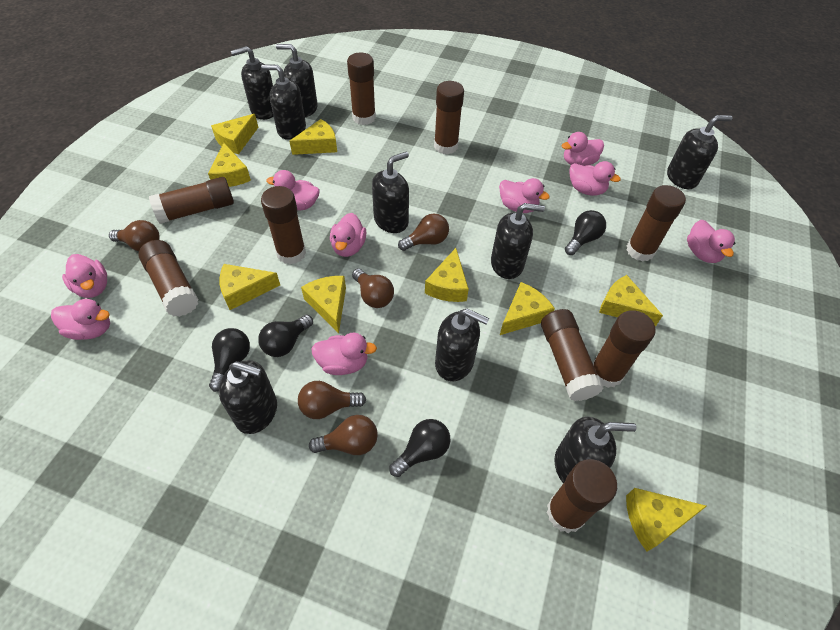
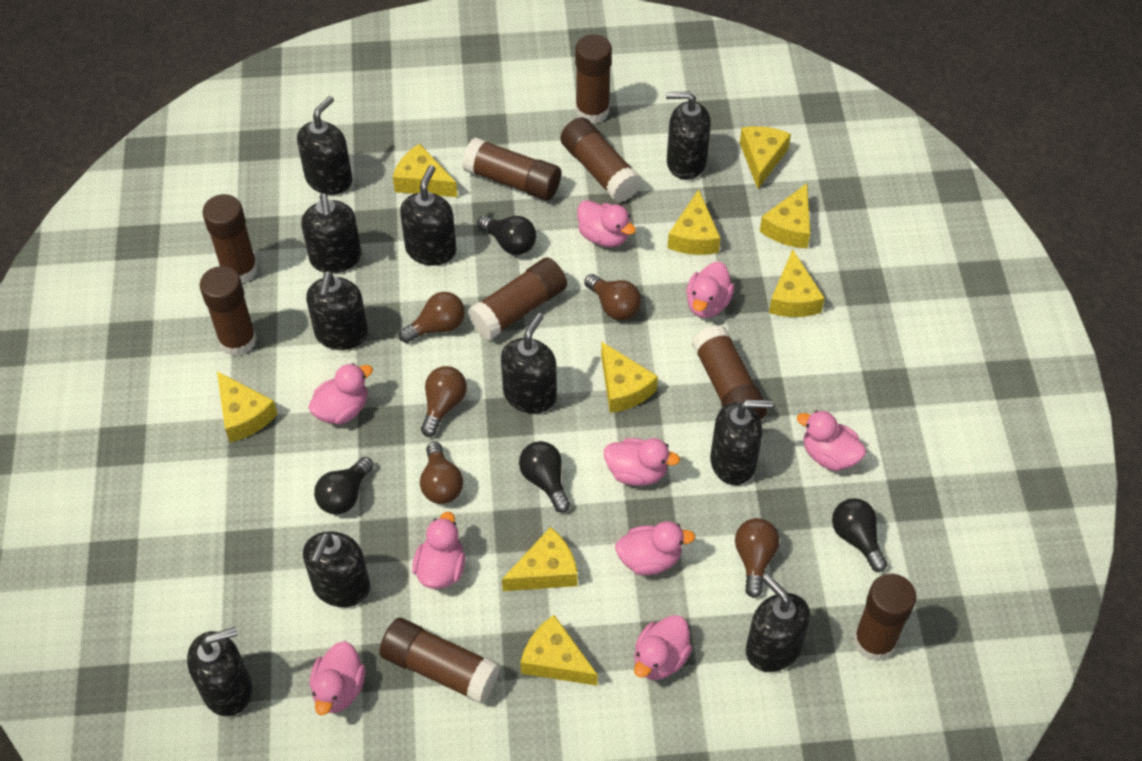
black soap dispenser: 9 -> 10

